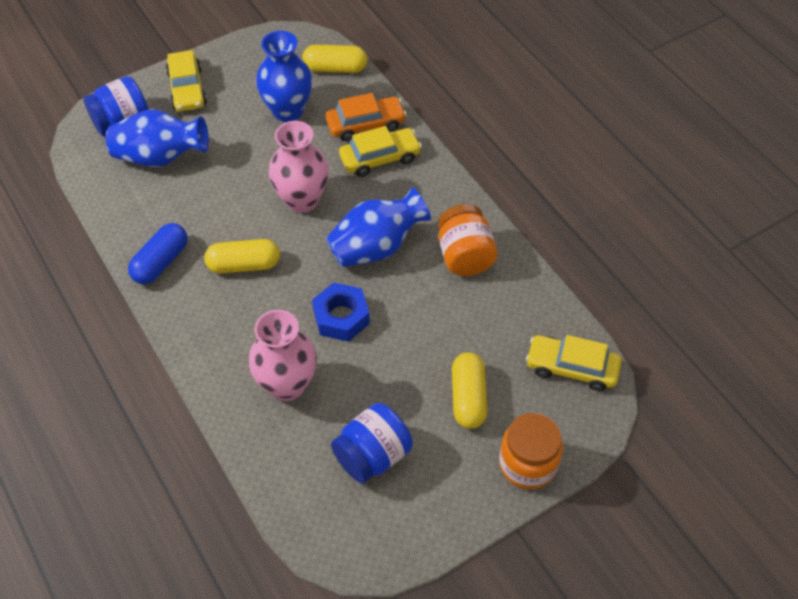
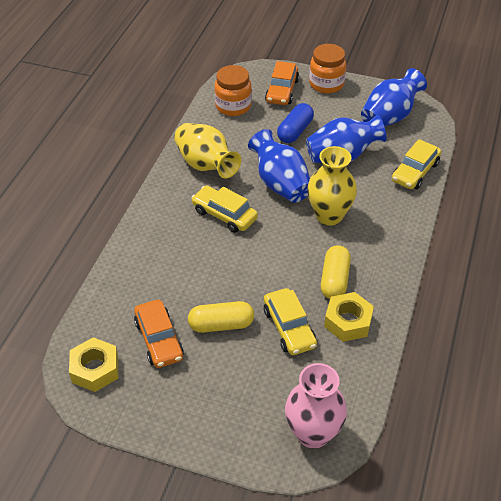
blue jar: 2 -> 0
blue nut: 1 -> 0
orange car: 1 -> 2
pink vase: 2 -> 1
yellow capsule: 3 -> 2
yellow nut: 0 -> 2
yellow vase: 0 -> 2

